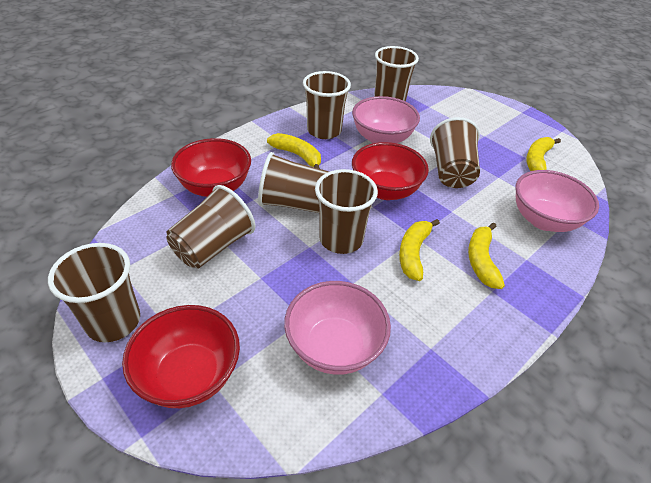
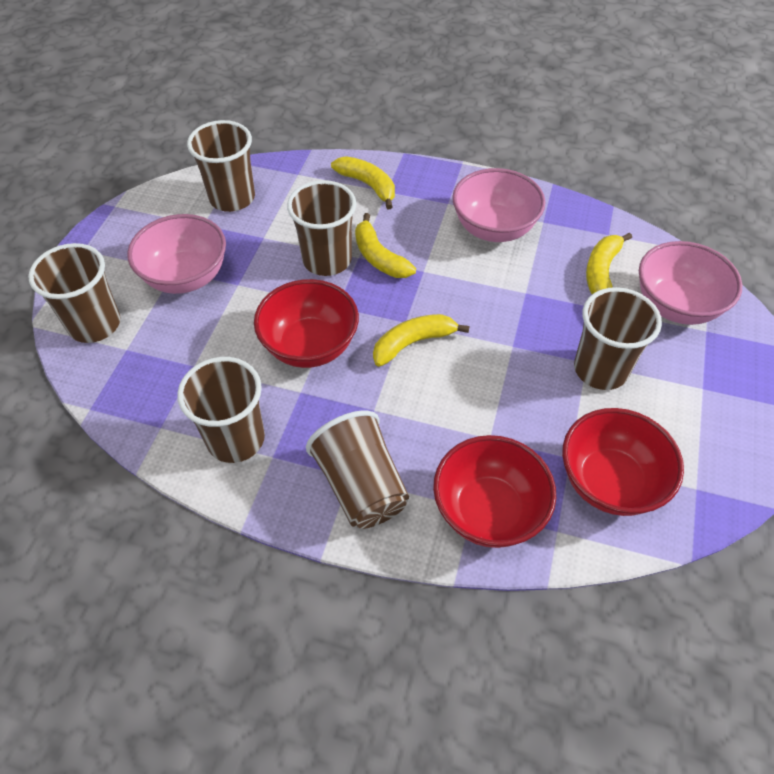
brown cup: 7 -> 6

